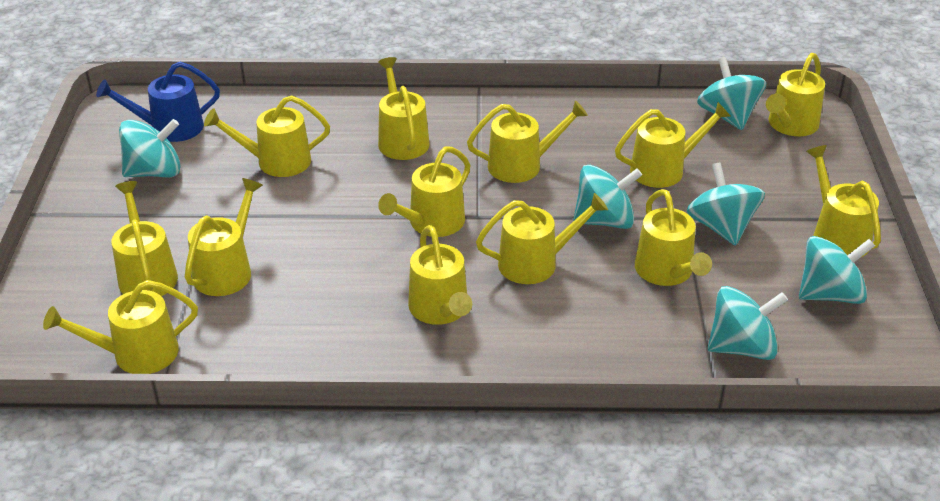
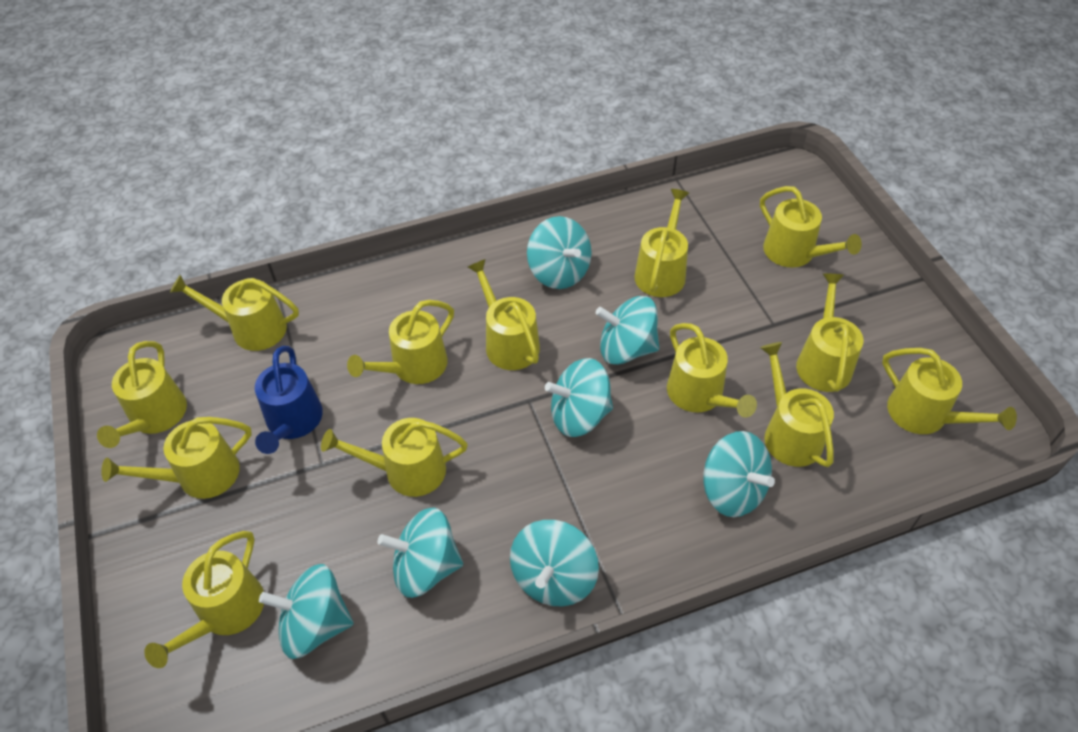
turquoise spinning top: 6 -> 7

